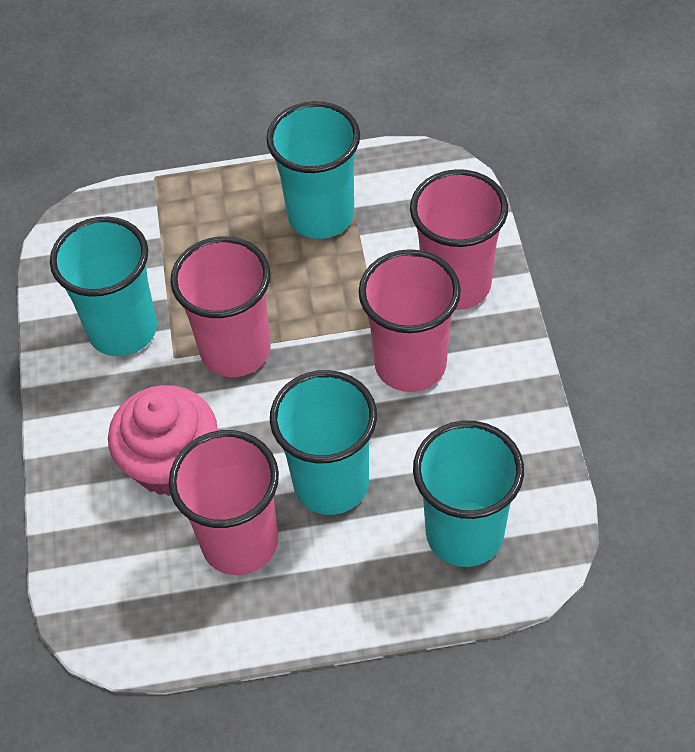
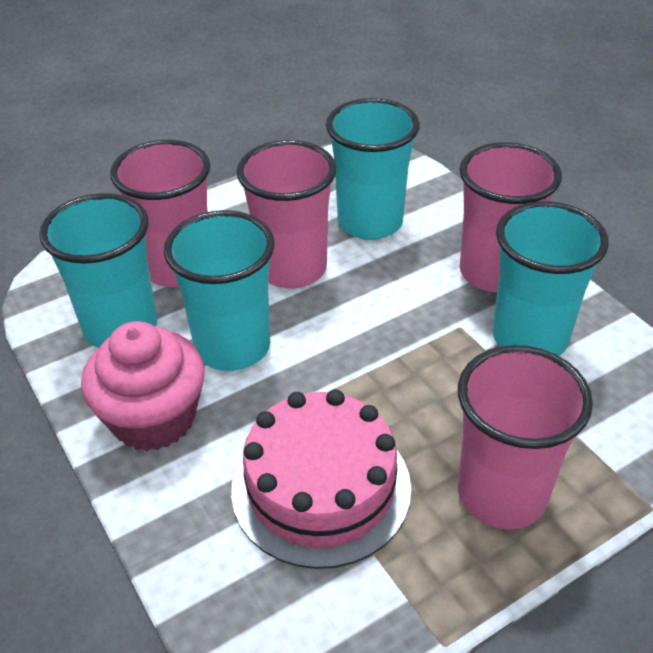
pink cake: 0 -> 1

